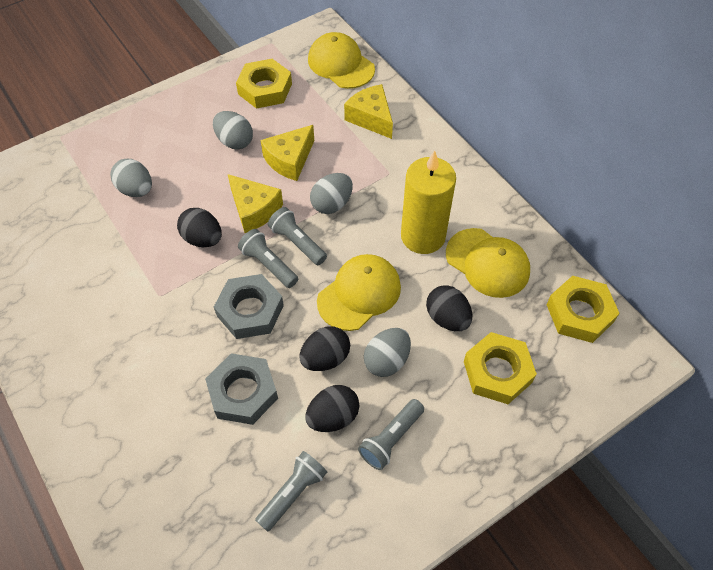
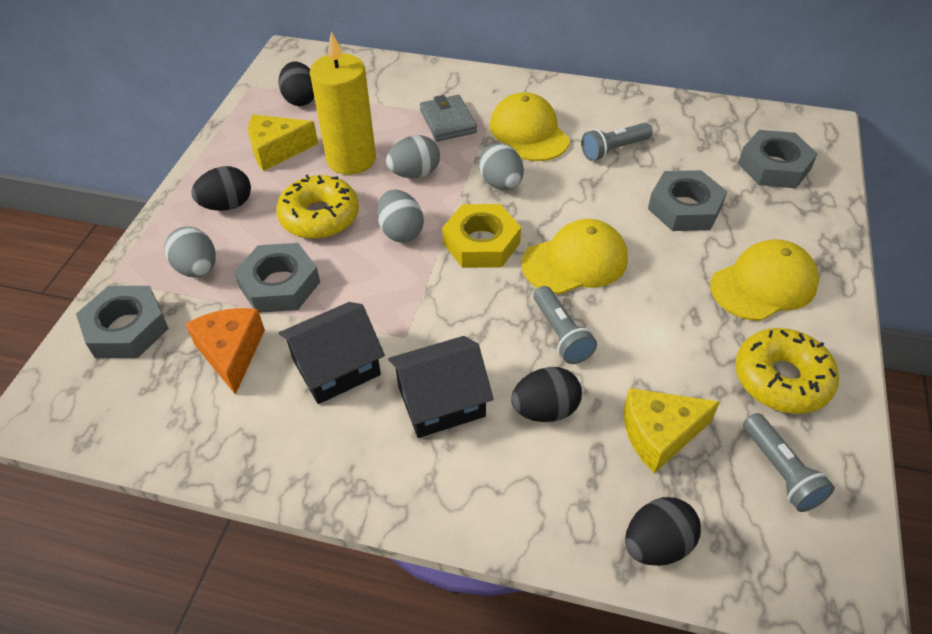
black house: 0 -> 2
grey flashlight: 4 -> 3
grey nut: 2 -> 4
grey wallet: 0 -> 1
orange cheese: 0 -> 1
yellow cheese: 3 -> 2
yellow donut: 0 -> 2
yellow nut: 3 -> 1

